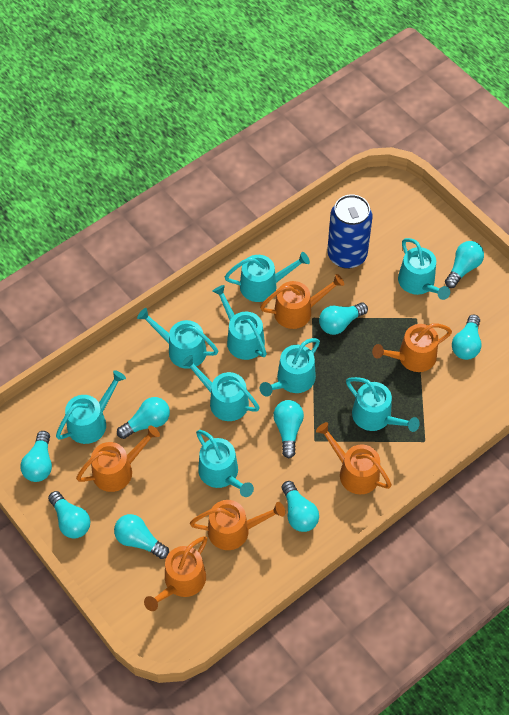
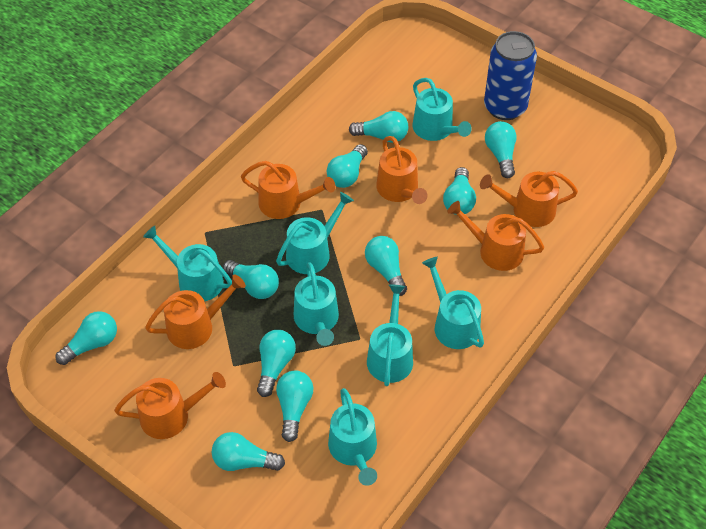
turquoise light bulb: 9 -> 10
turquoise watering can: 9 -> 7

